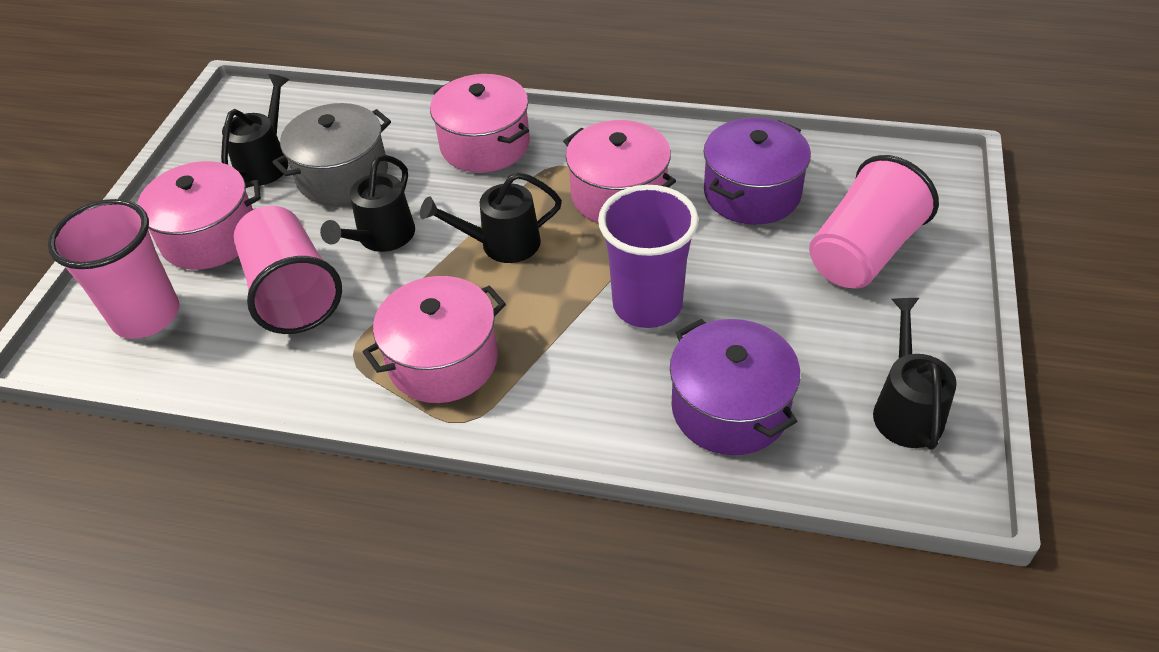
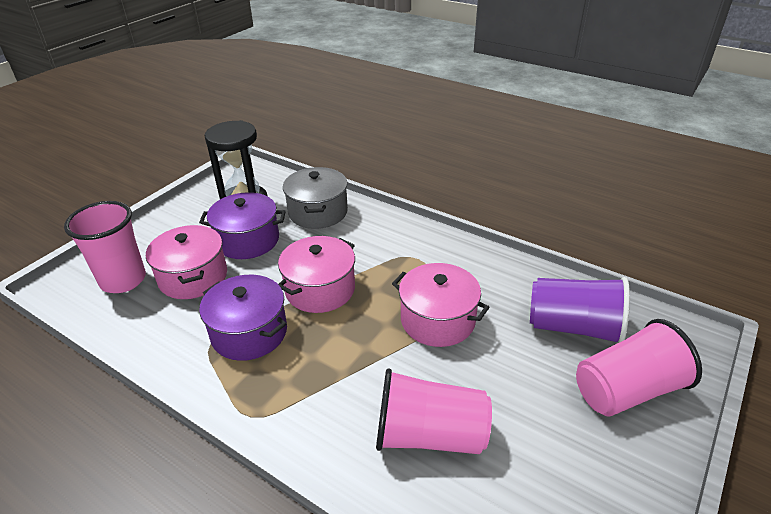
black hourglass: 0 -> 1
black watering can: 4 -> 0
pink pot: 4 -> 3

